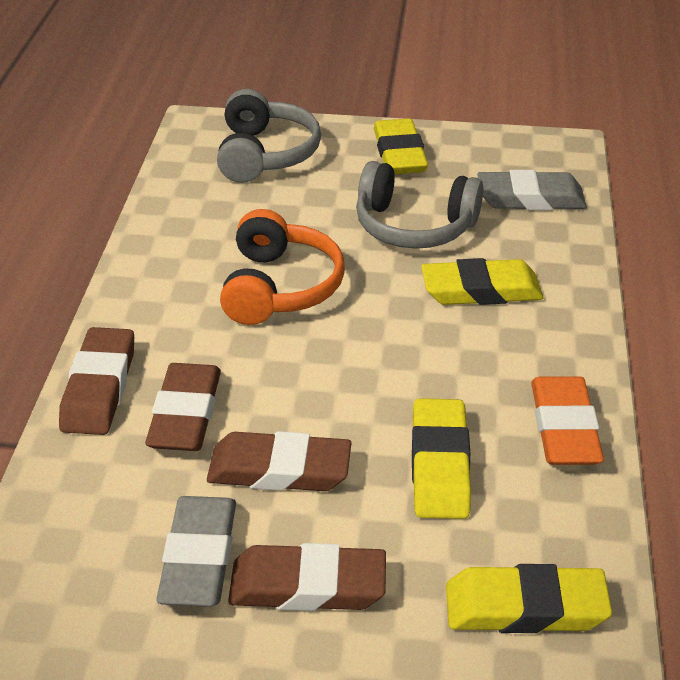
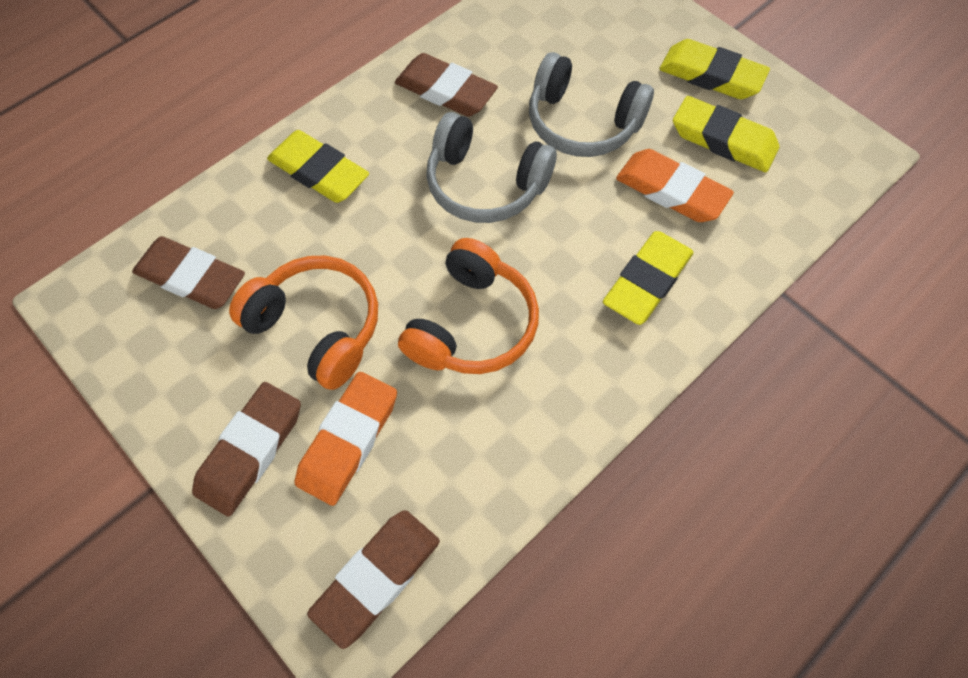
grey eraser: 2 -> 0
orange eraser: 1 -> 2
orange headphones: 1 -> 2

